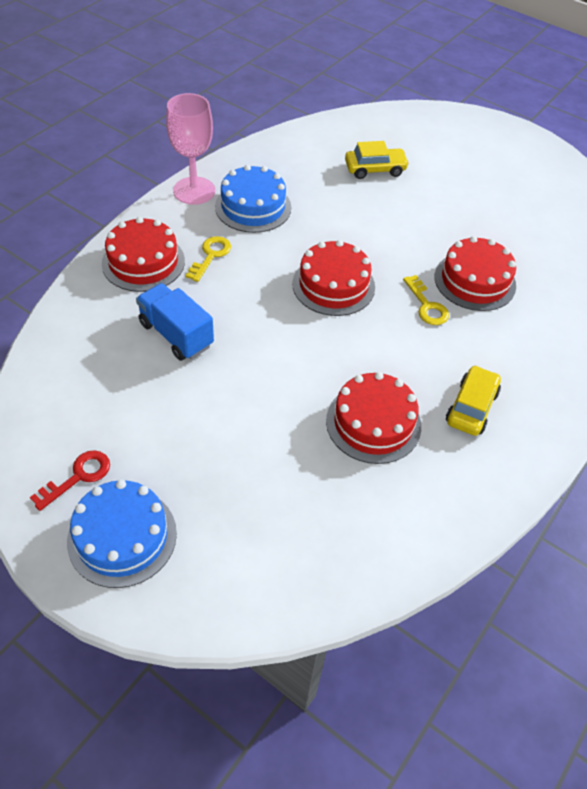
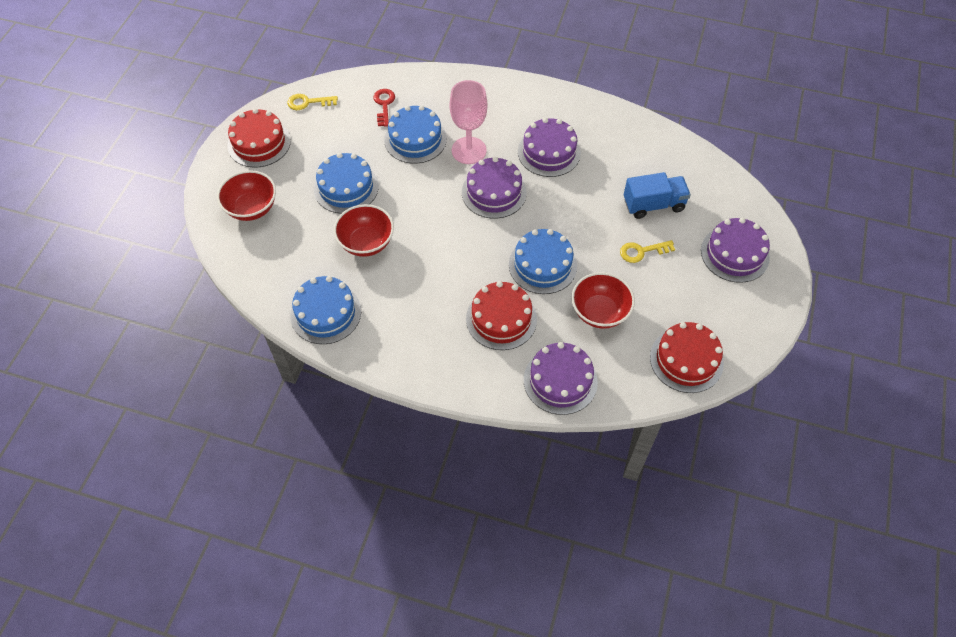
blue cake: 2 -> 4
purple cake: 0 -> 4
red bowl: 0 -> 3
red cake: 4 -> 3
yellow car: 2 -> 0

